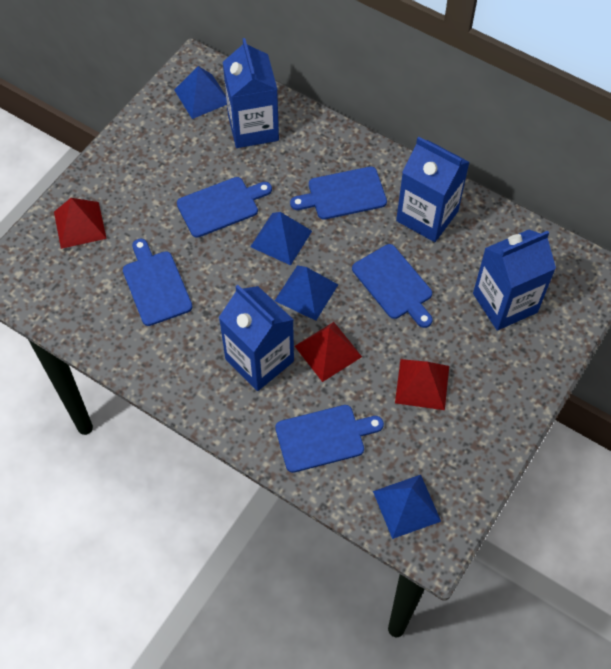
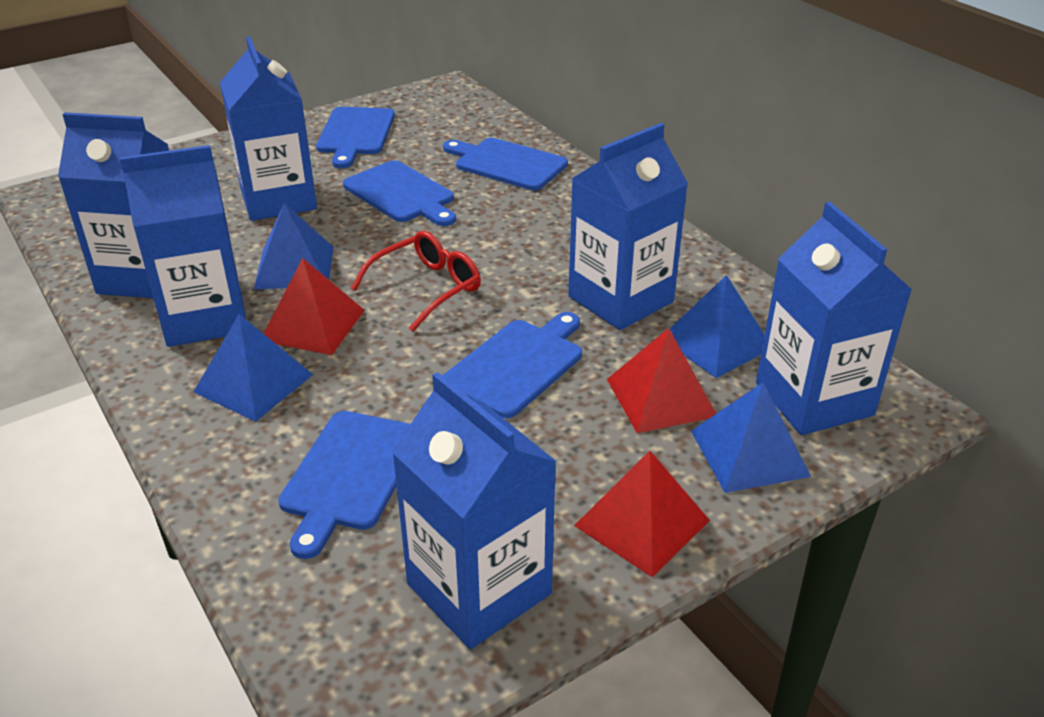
blue carton: 4 -> 6
red glasses: 0 -> 1

